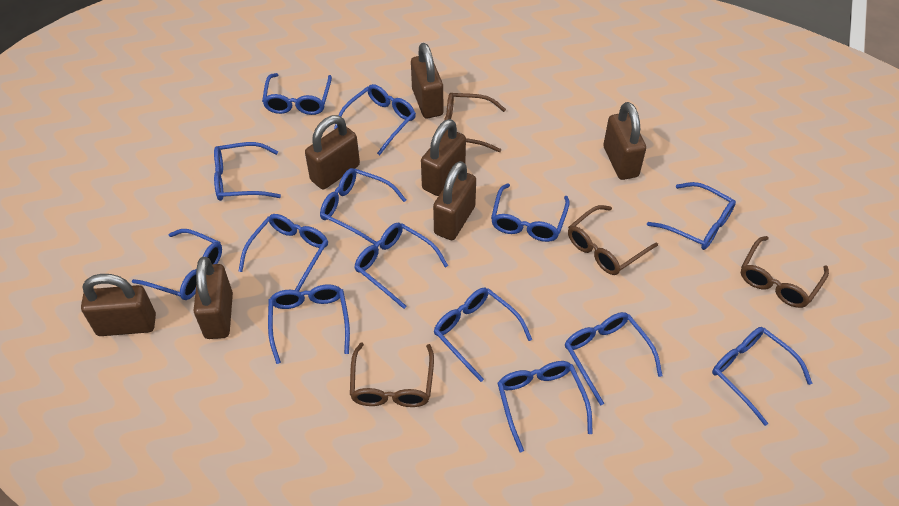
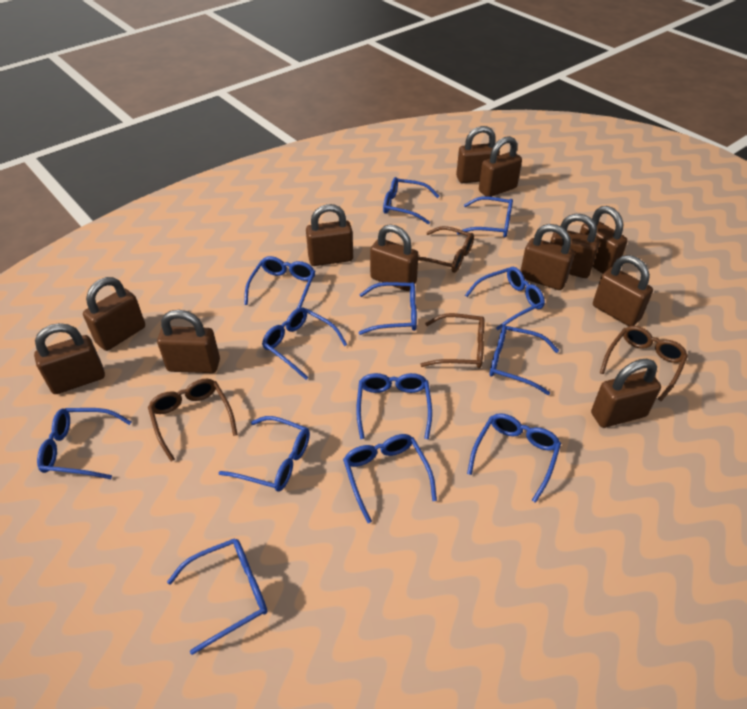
blue glasses: 14 -> 13
brown padlock: 7 -> 12

